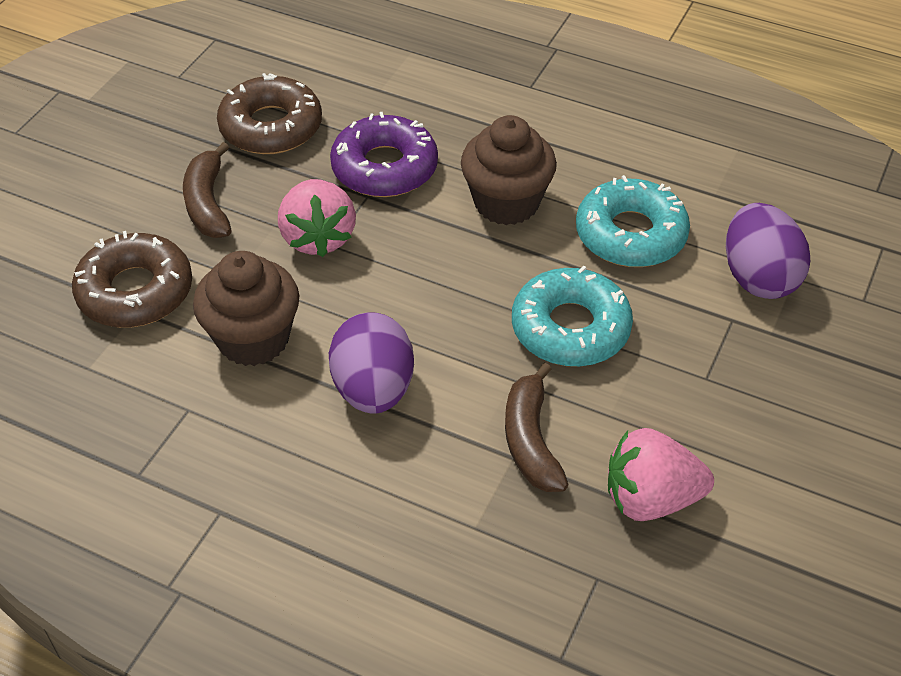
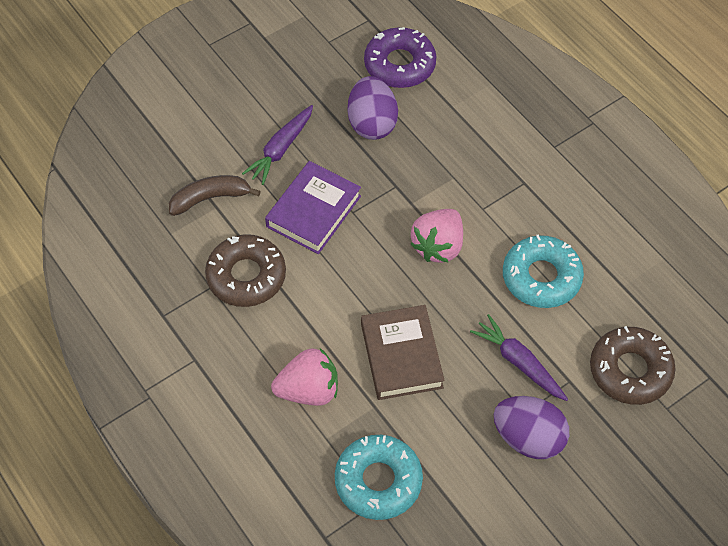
brown banana: 2 -> 1
brown book: 0 -> 1
brown cupcake: 2 -> 0
purple book: 0 -> 1
purple carrot: 0 -> 2

